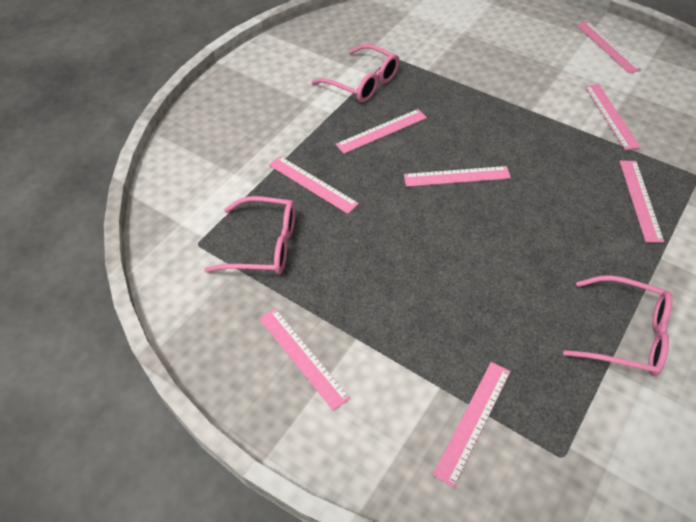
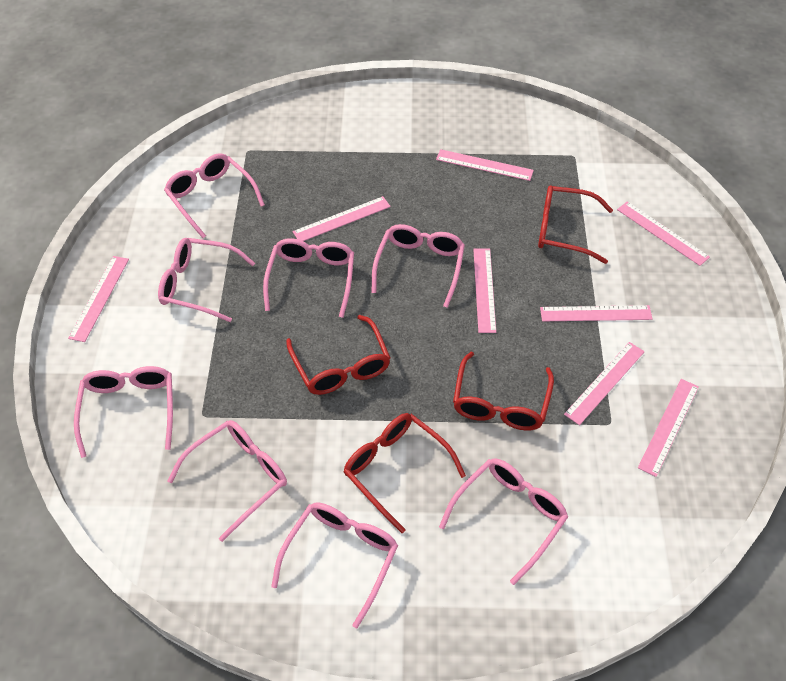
pink glasses: 3 -> 8
red glasses: 0 -> 4

